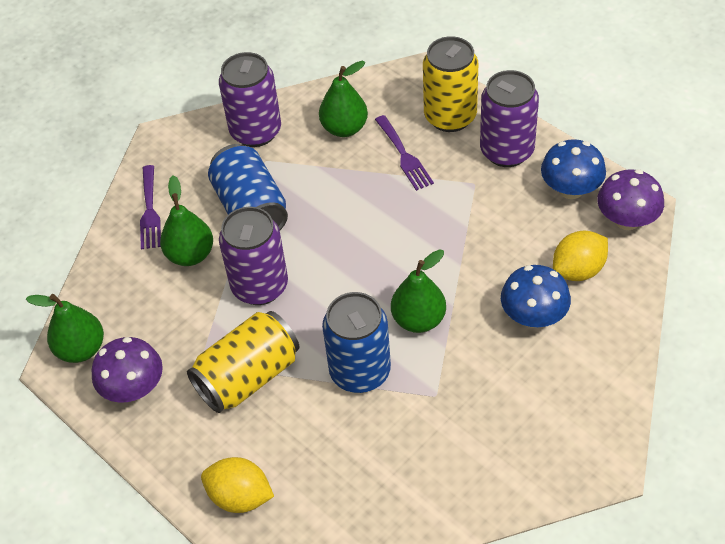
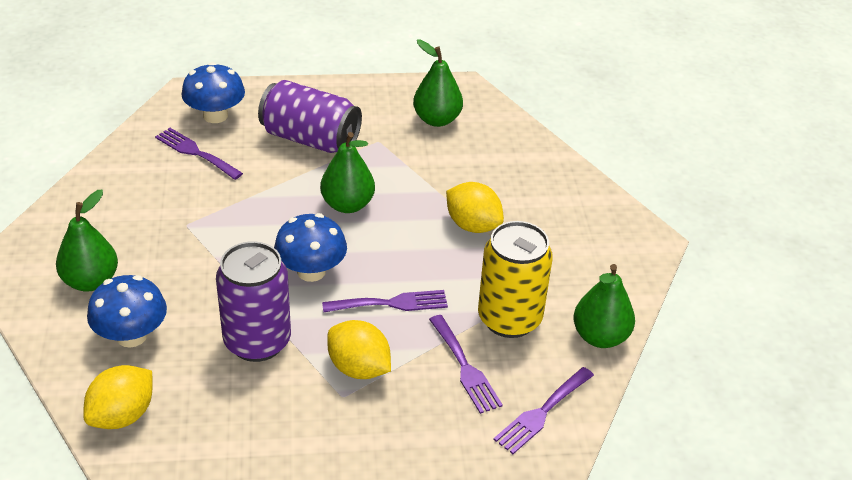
blue can: 2 -> 0
blue mushroom: 2 -> 3
purple can: 3 -> 2
purple fork: 2 -> 4
purple mushroom: 2 -> 0
yellow can: 2 -> 1
yellow lemon: 2 -> 3

